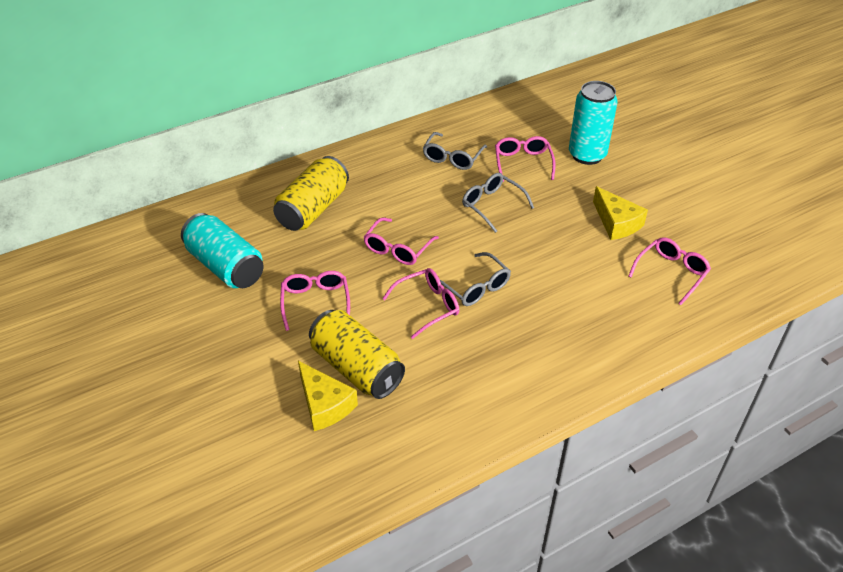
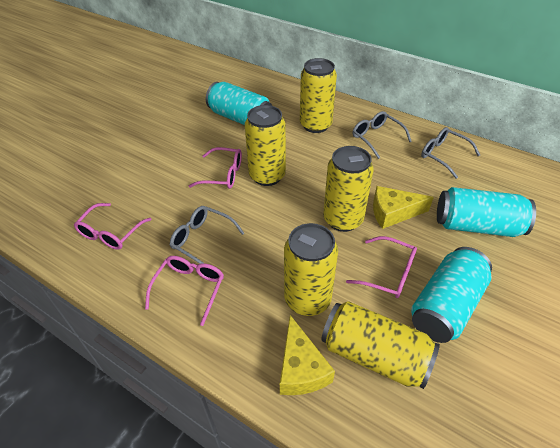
pink glasses: 5 -> 4
turquoise can: 2 -> 3
yellow can: 2 -> 5

